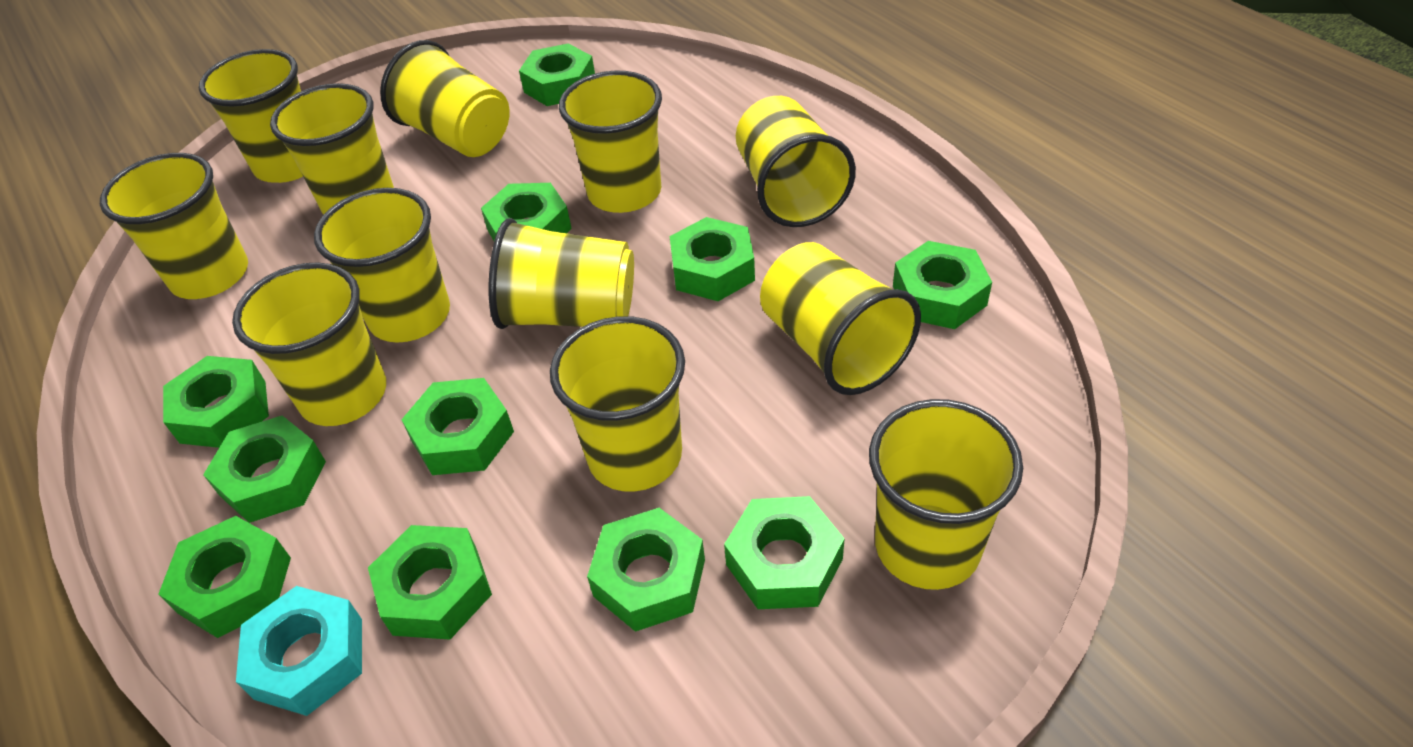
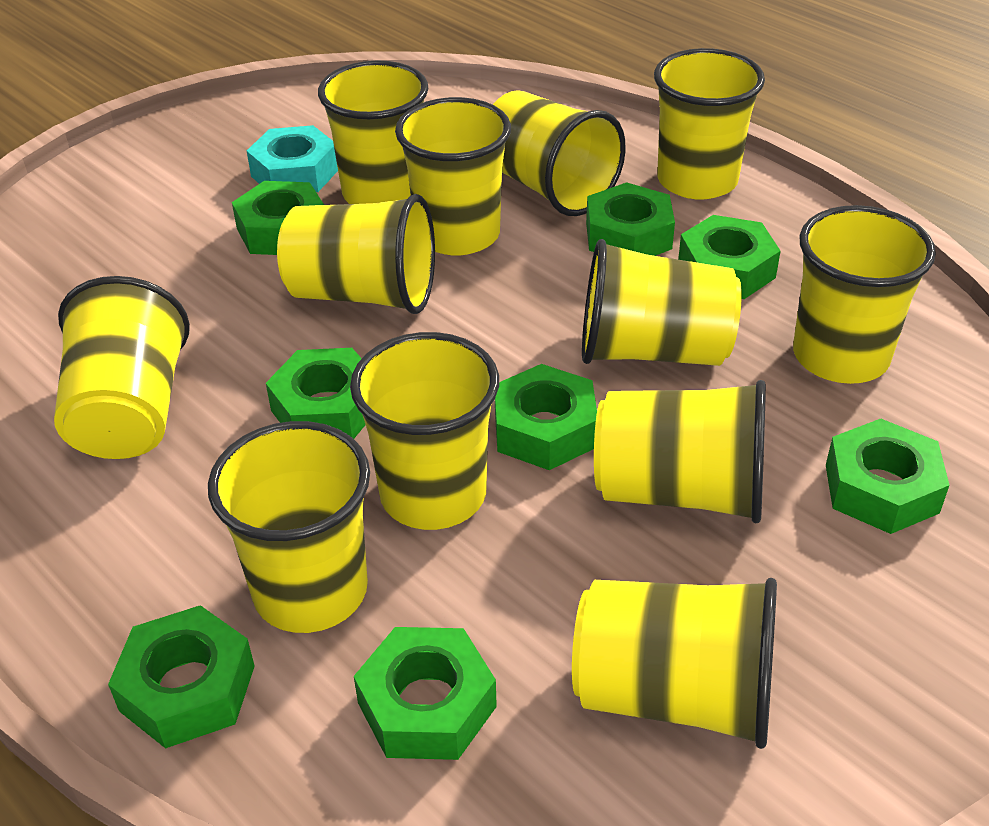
green nut: 11 -> 8

